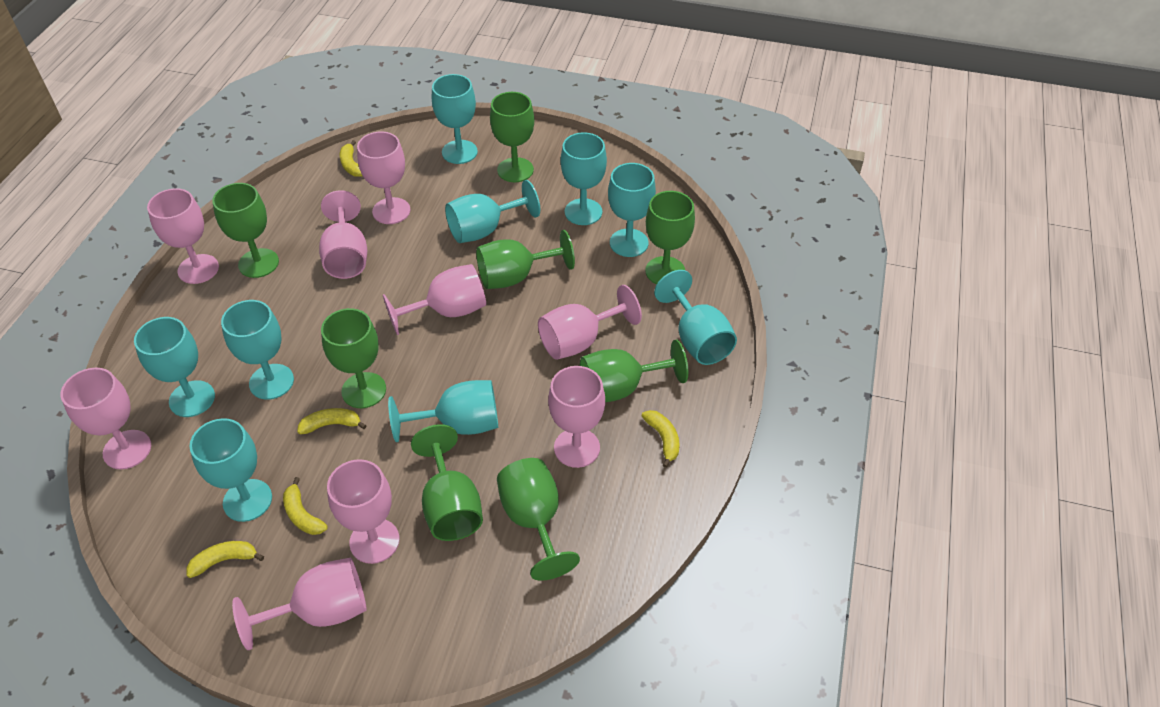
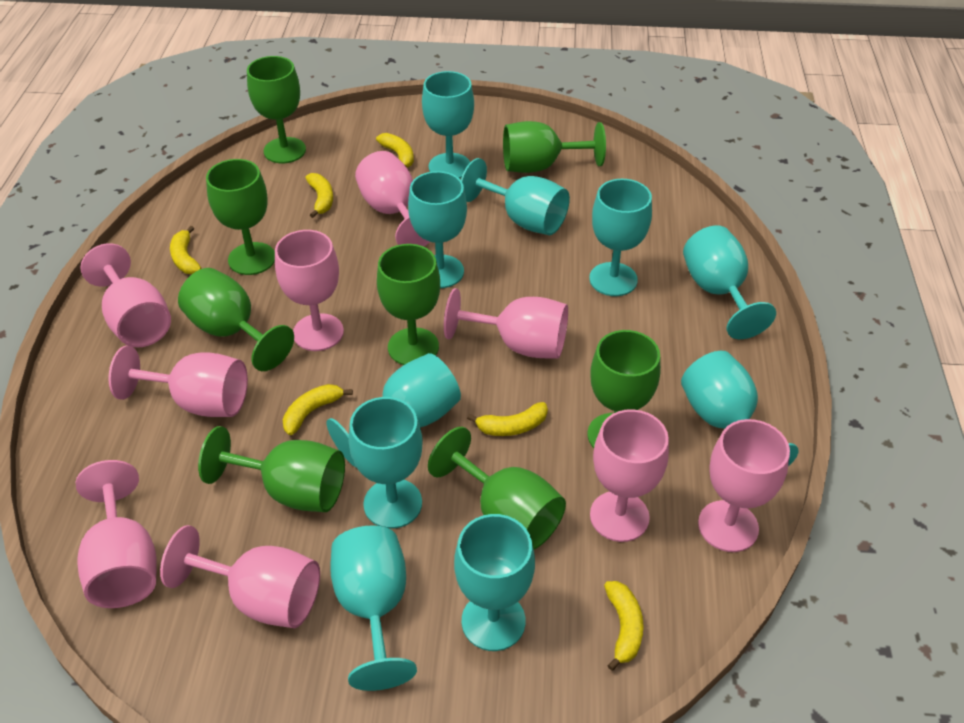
turquoise goblet: 9 -> 10
yellow banana: 5 -> 6

